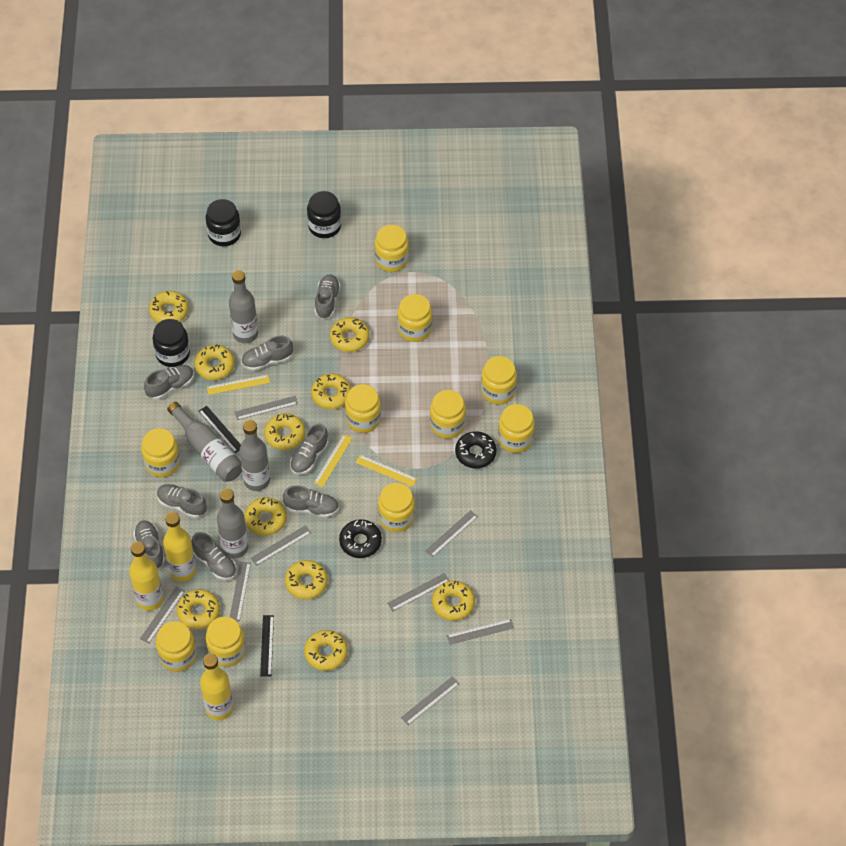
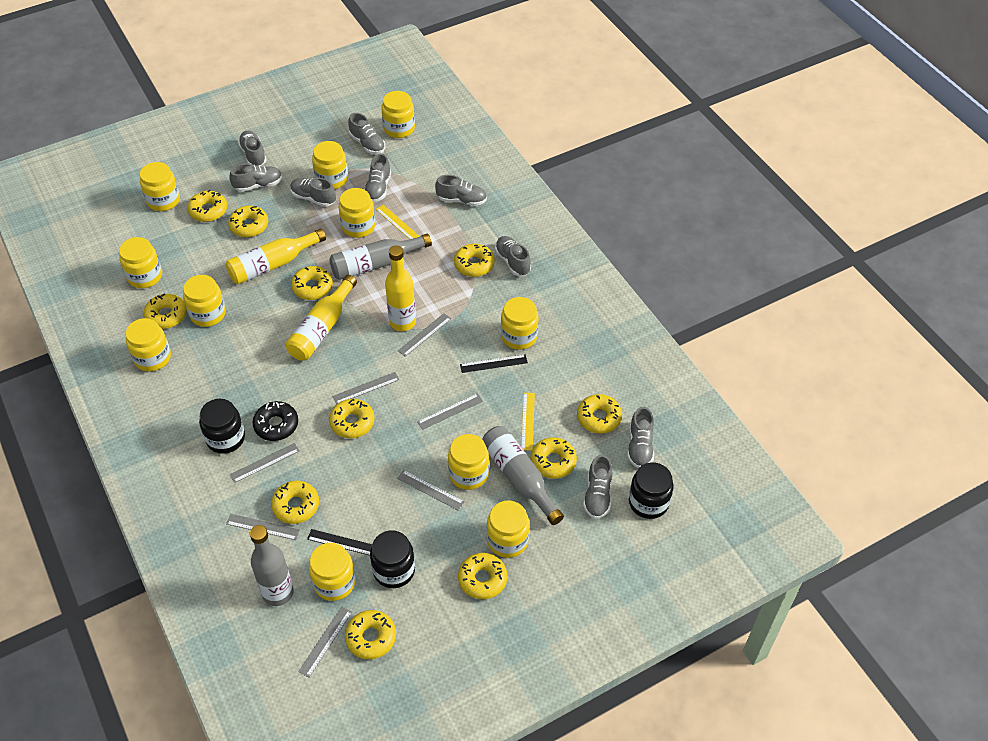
black donut: 2 -> 1
grey bottle: 4 -> 3
grey ruler: 8 -> 7
grey shoe: 8 -> 9
yellow donut: 10 -> 11
yellow jar: 10 -> 11
yellow ruler: 3 -> 2

